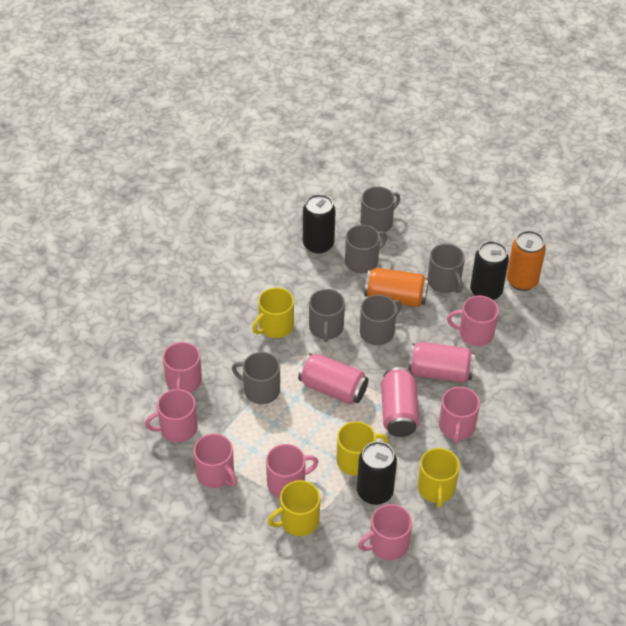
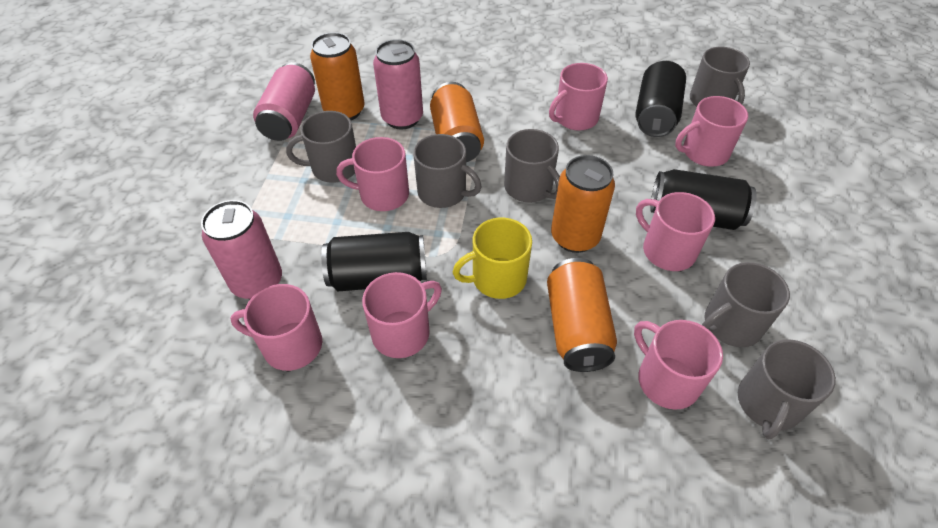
orange can: 2 -> 4
yellow mug: 4 -> 1

